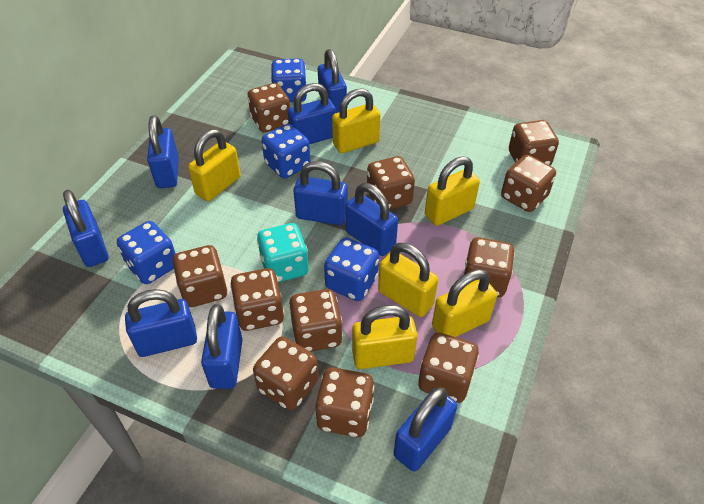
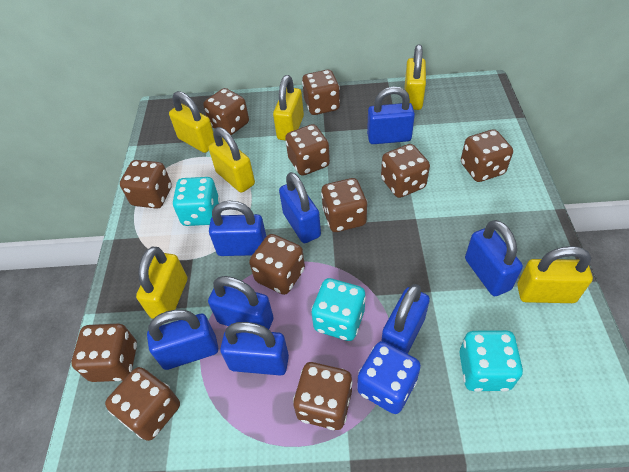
blue dice: 4 -> 1
blue padlock: 9 -> 8
turquoise dice: 1 -> 3

